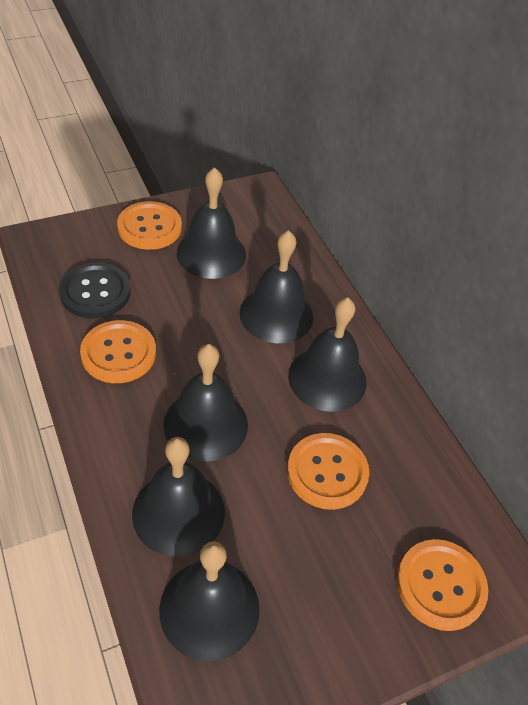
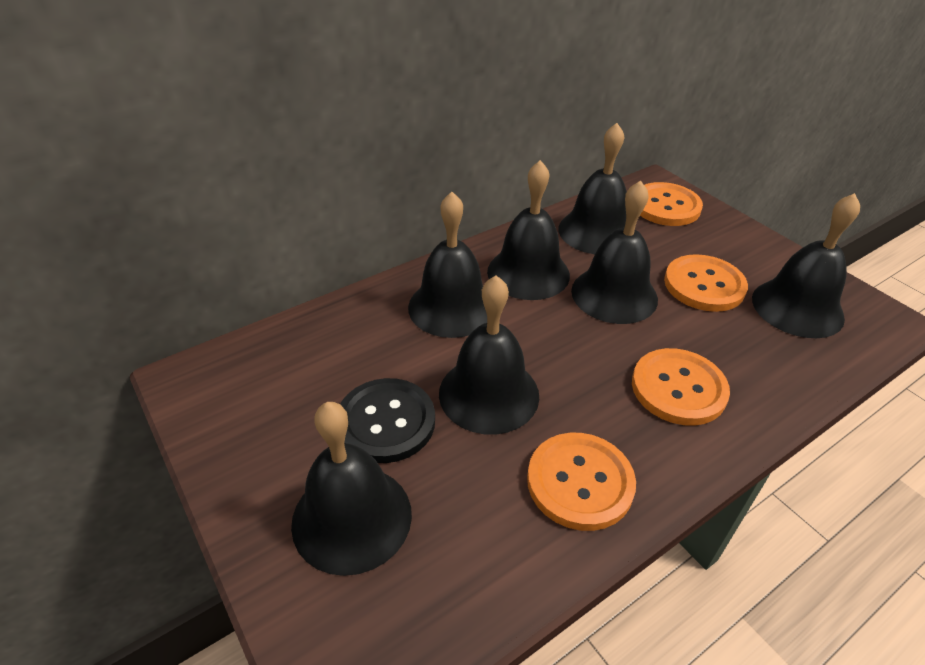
black bell: 6 -> 7

